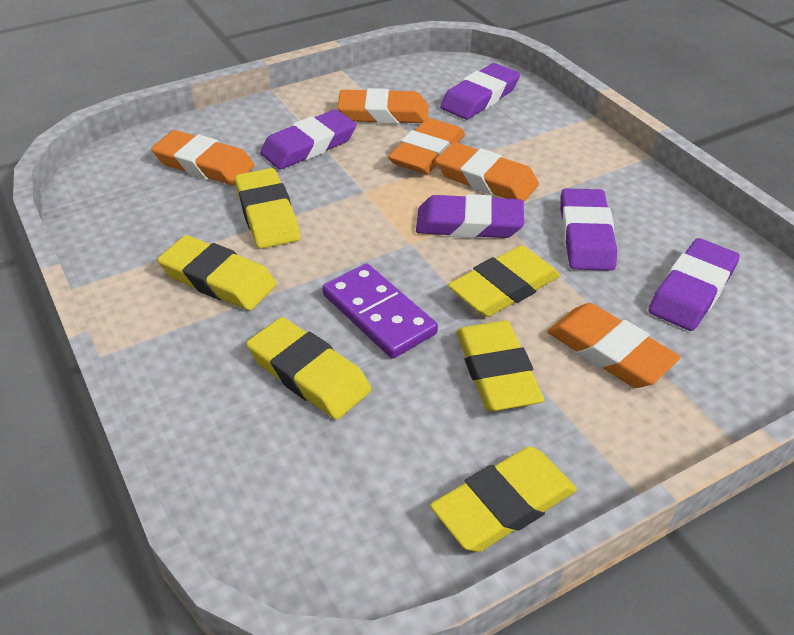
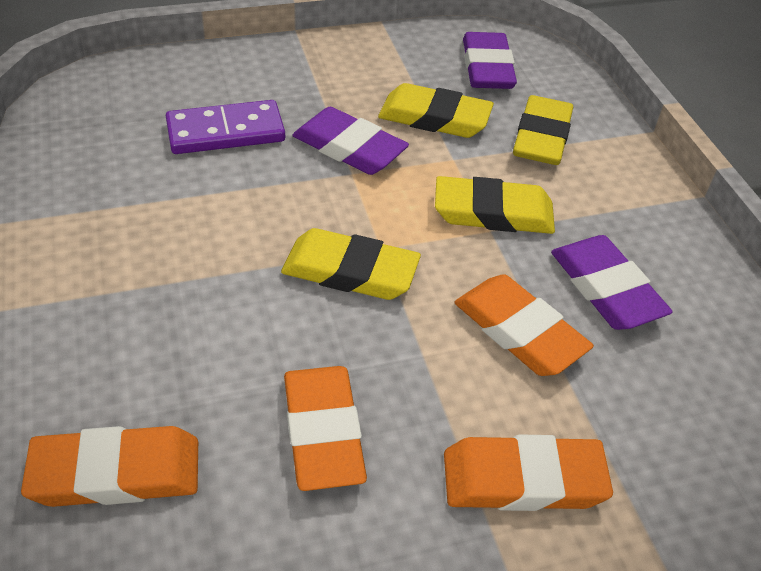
orange eraser: 5 -> 4
purple eraser: 5 -> 3
yellow eraser: 6 -> 4

